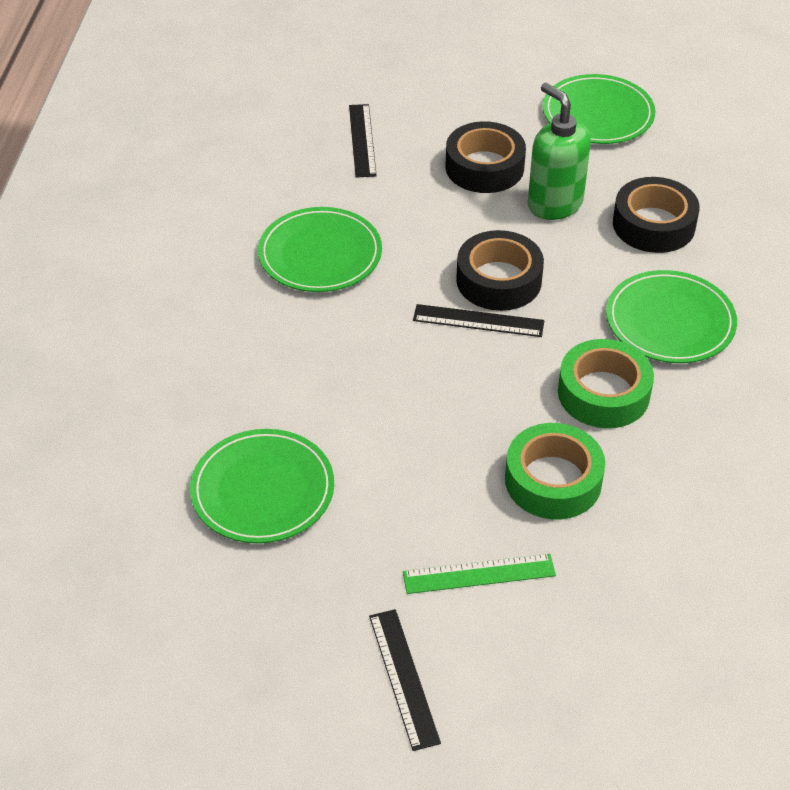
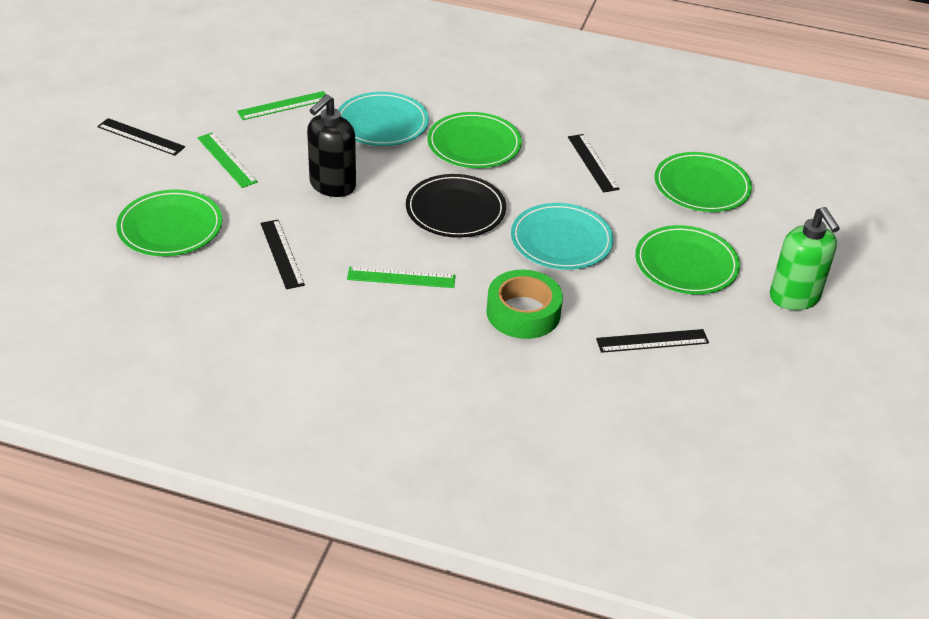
black plate: 0 -> 1
black ruler: 3 -> 4
black soap dispenser: 0 -> 1
black tape: 3 -> 0
green ruler: 1 -> 3
green tape: 2 -> 1
turquoise plate: 0 -> 2

